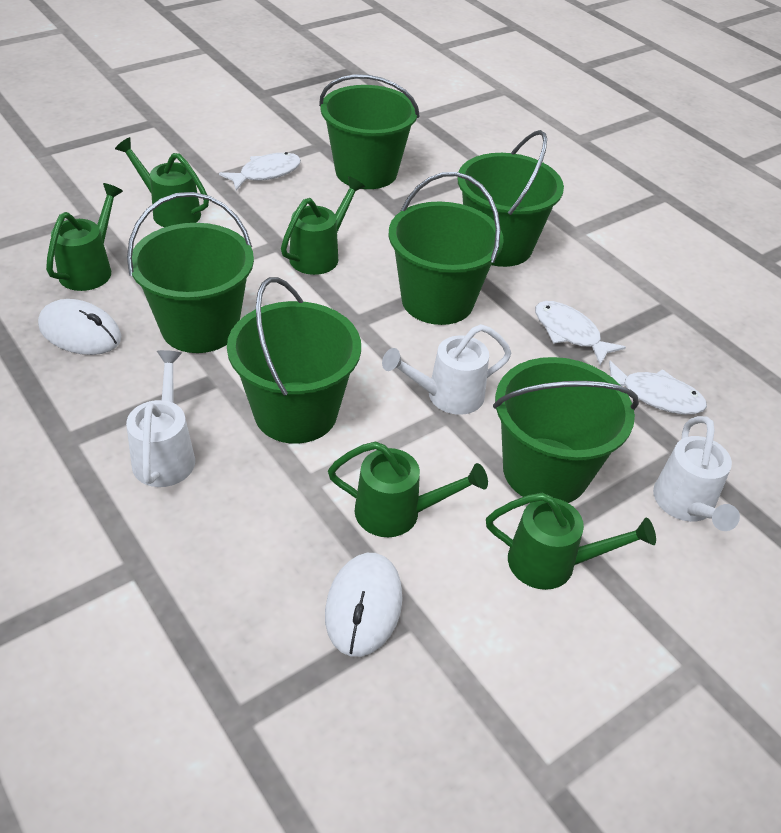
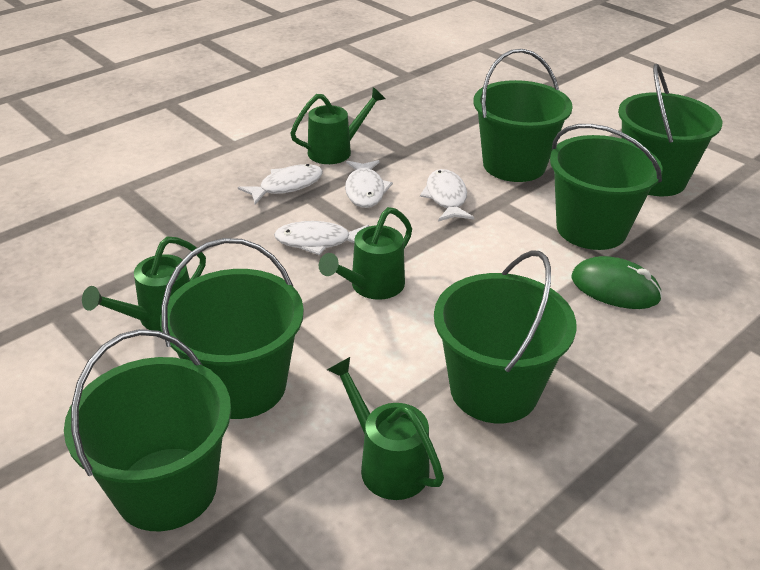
green mouse: 0 -> 1
green watering can: 5 -> 4
white fish: 3 -> 4
white mouse: 2 -> 0
white watering can: 3 -> 0

